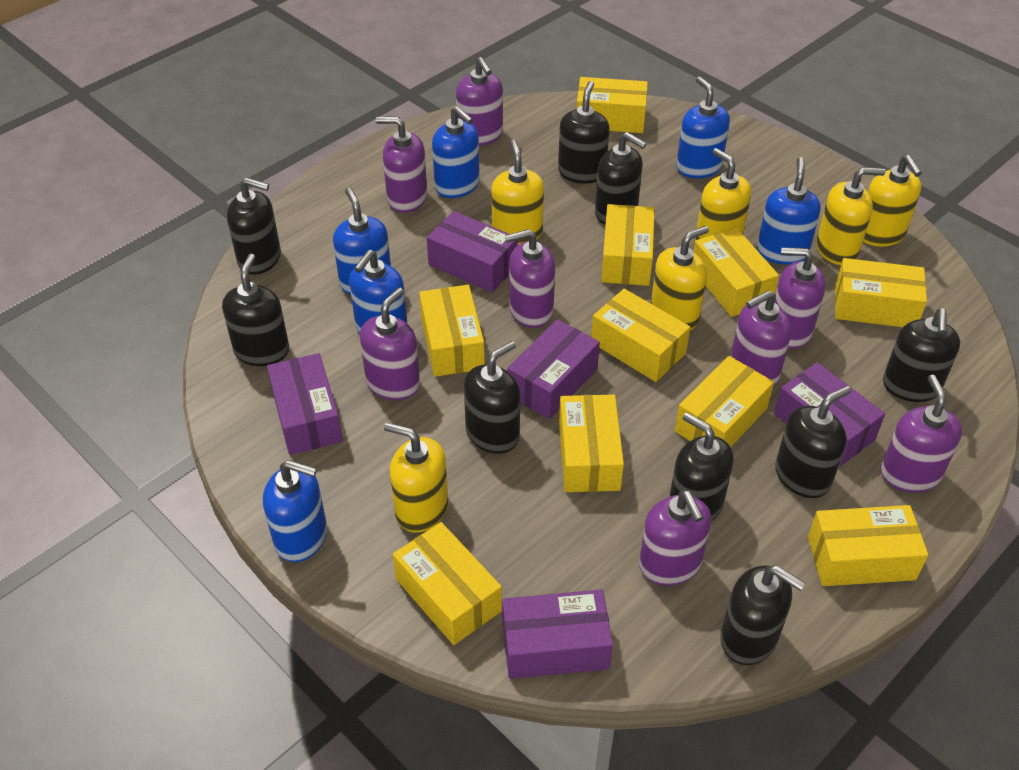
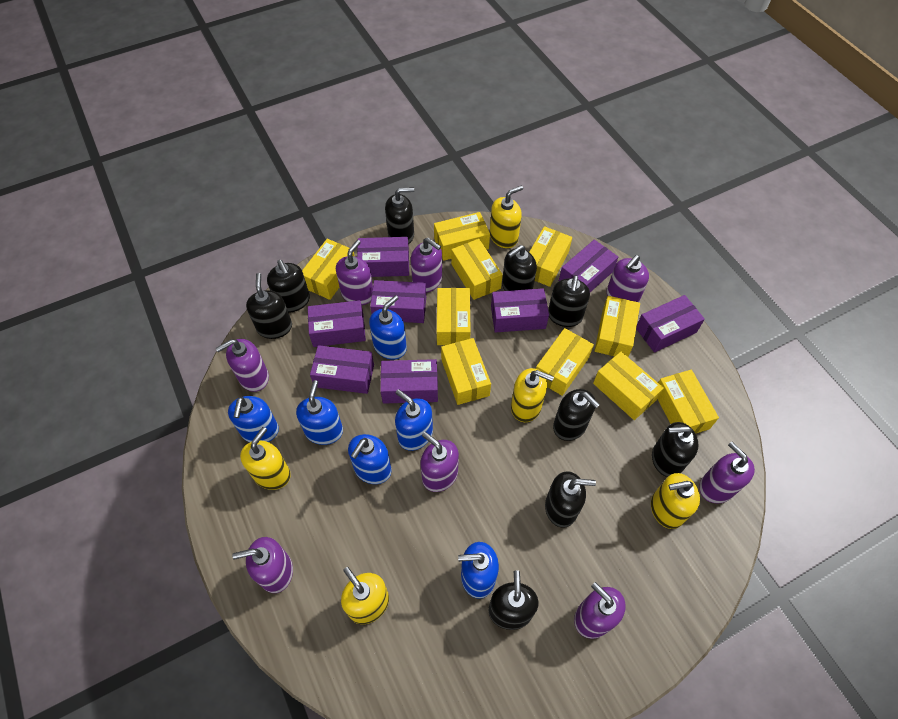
purple box: 5 -> 8
yellow soap dispenser: 6 -> 5

